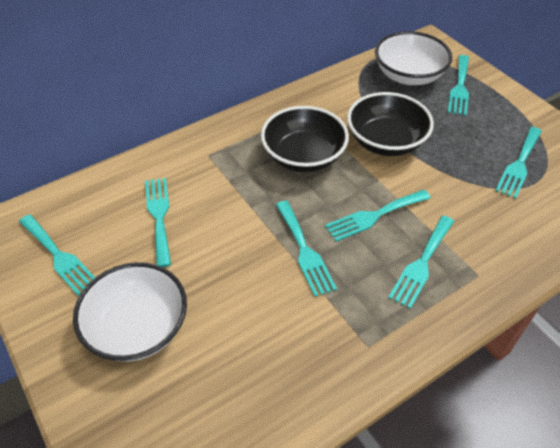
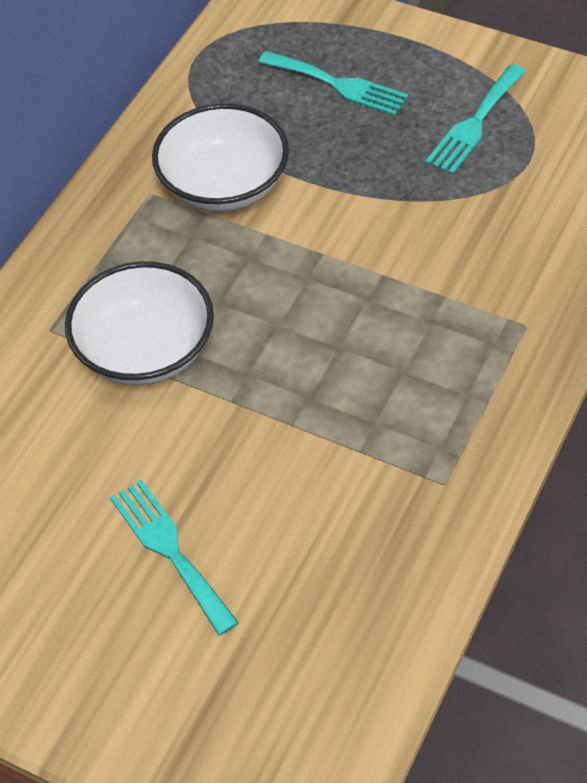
black bowl: 2 -> 0
turquoise fork: 7 -> 3

